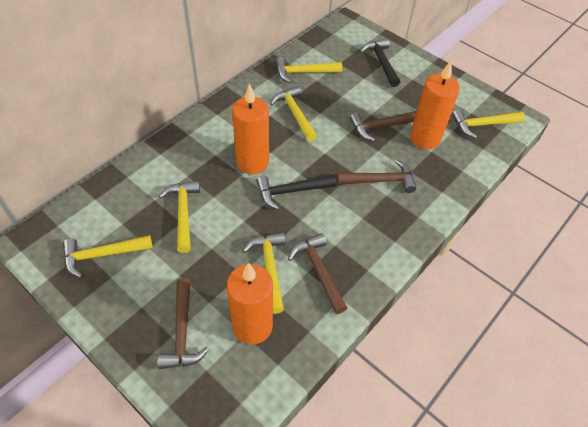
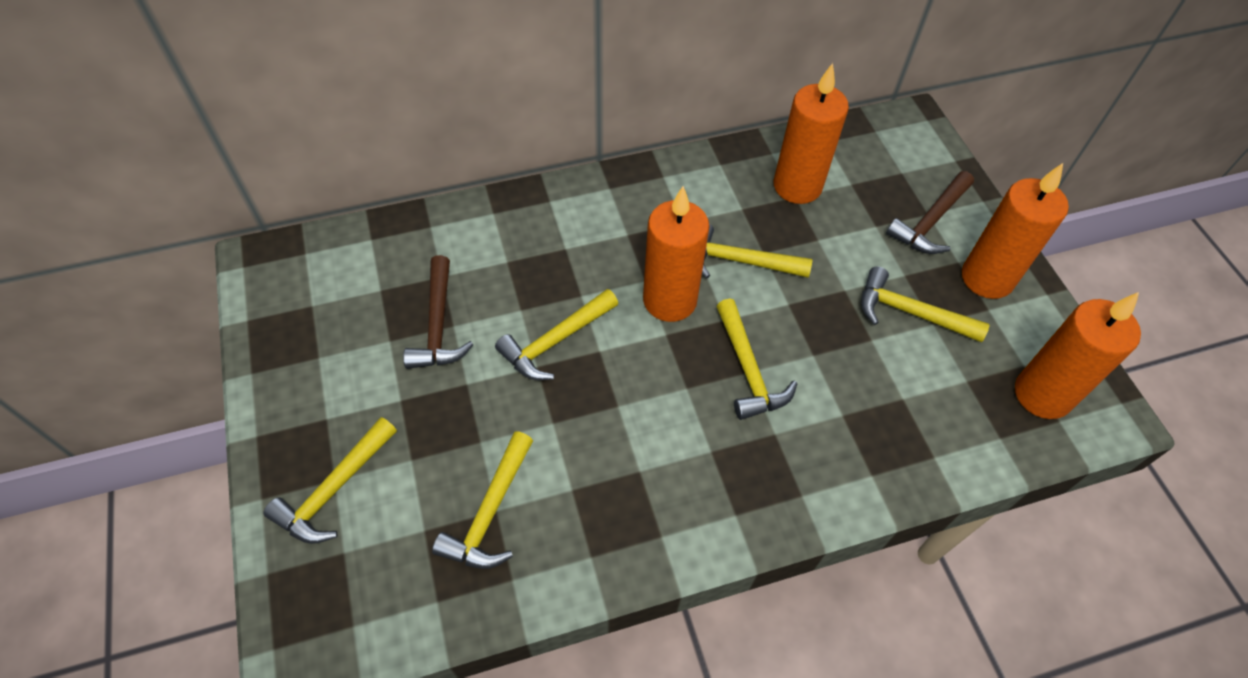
black hammer: 2 -> 0
brown hammer: 4 -> 2
orange candle: 3 -> 4

